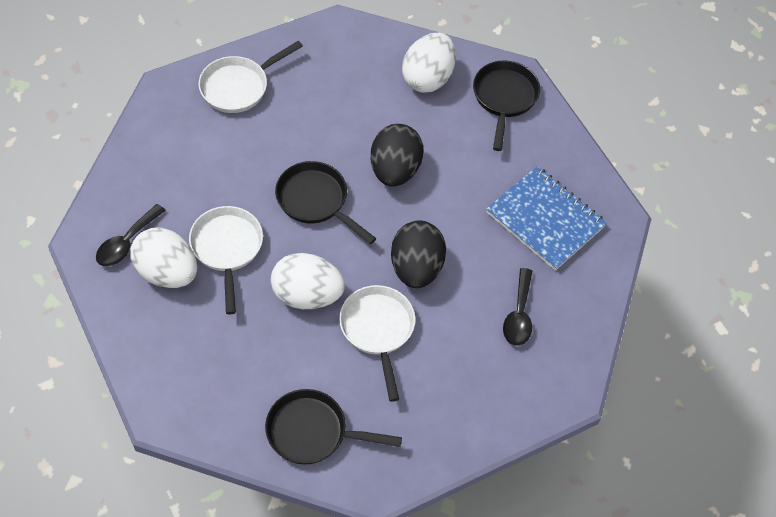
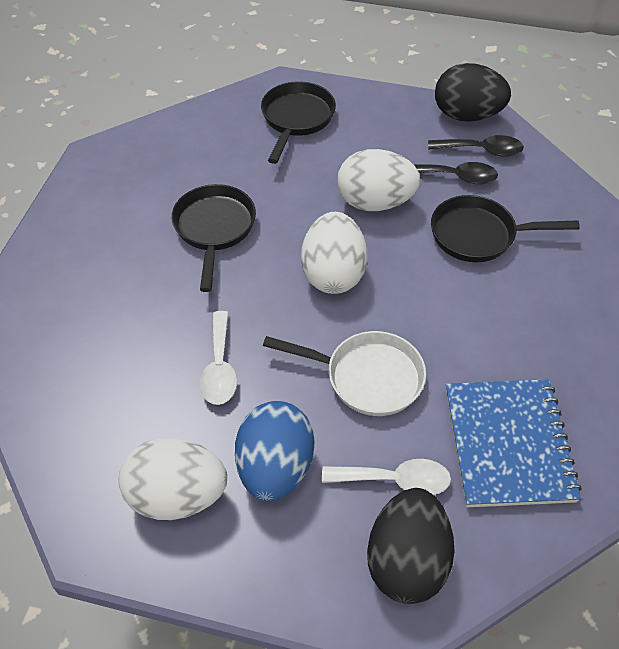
blue egg: 0 -> 1
white pan: 3 -> 1
white spoon: 0 -> 2

